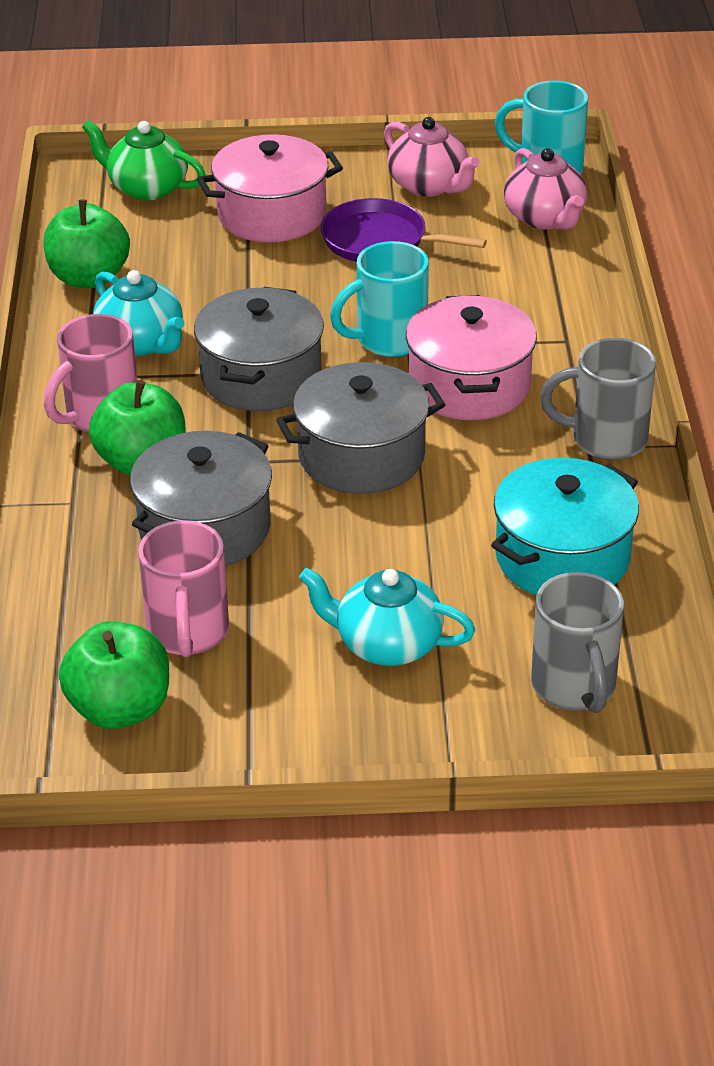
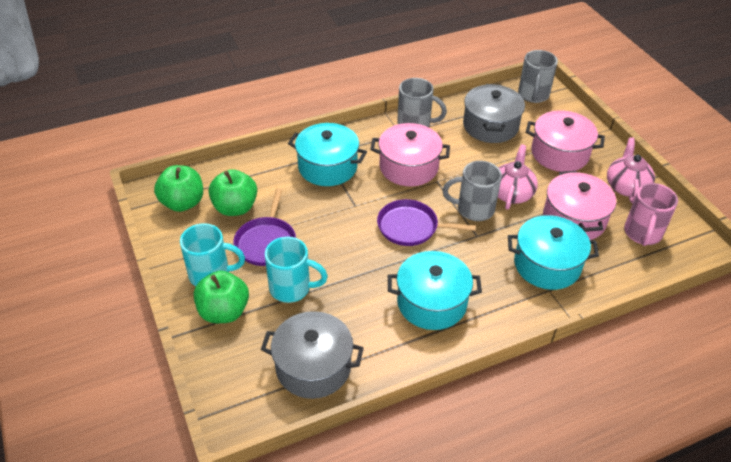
green teapot: 1 -> 0
grey mug: 2 -> 3
grey pot: 3 -> 2
pink mug: 2 -> 1
pink pot: 2 -> 3
purple pan: 1 -> 2
turquoise pot: 1 -> 3
turquoise teapot: 2 -> 0

